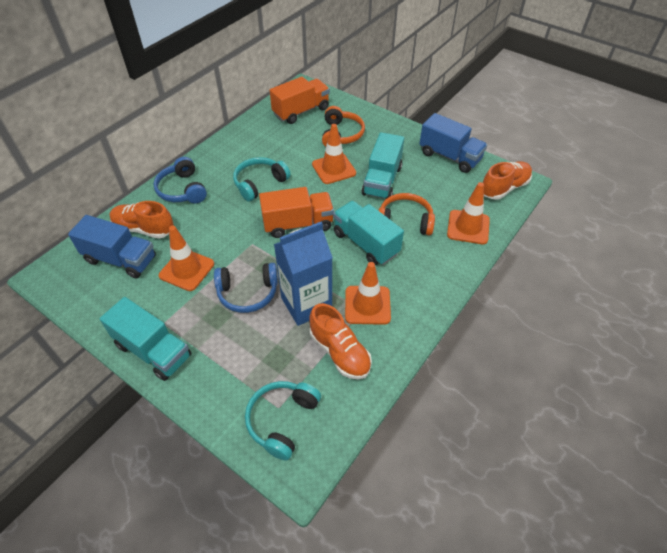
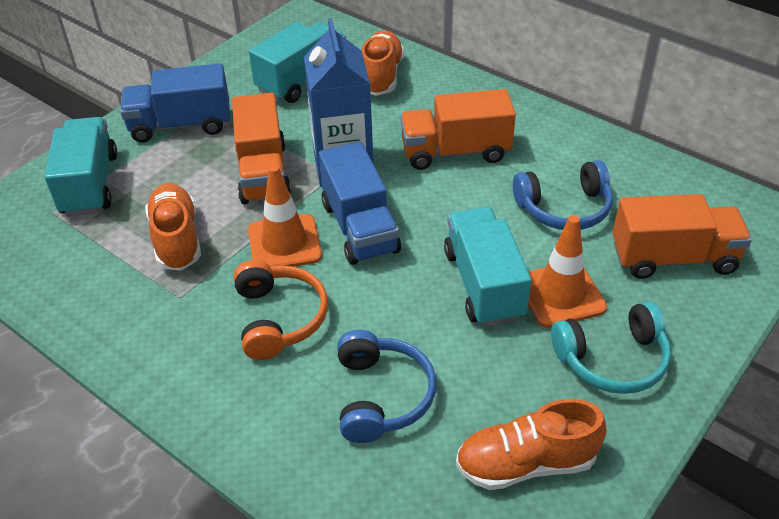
orange headphones: 2 -> 1
orange traffic cone: 4 -> 2
orange truck: 2 -> 3
turquoise headphones: 2 -> 1

